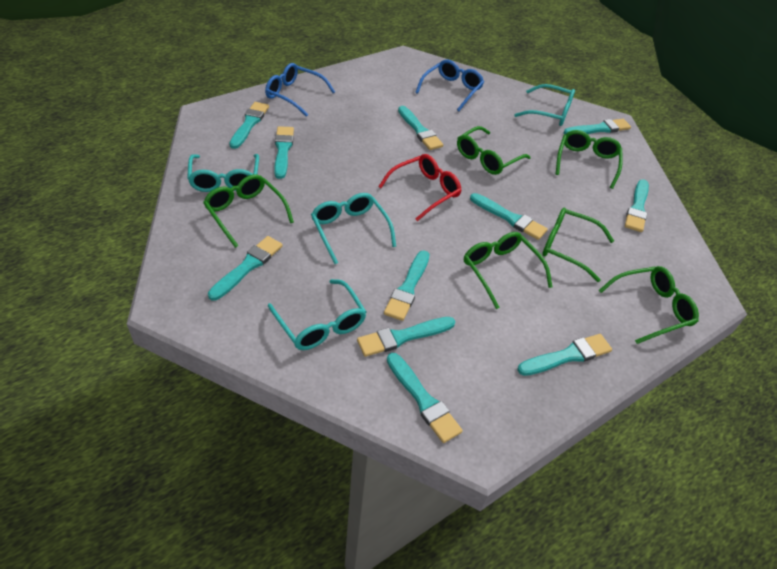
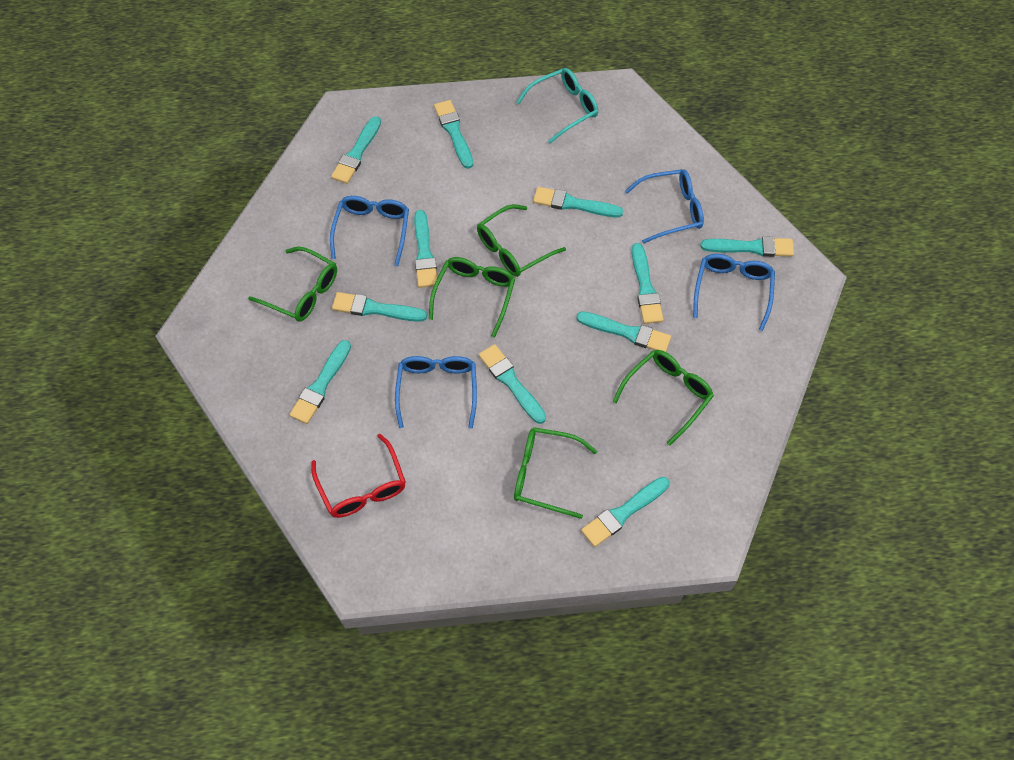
blue glasses: 2 -> 4
green glasses: 6 -> 5
turquoise glasses: 4 -> 1

